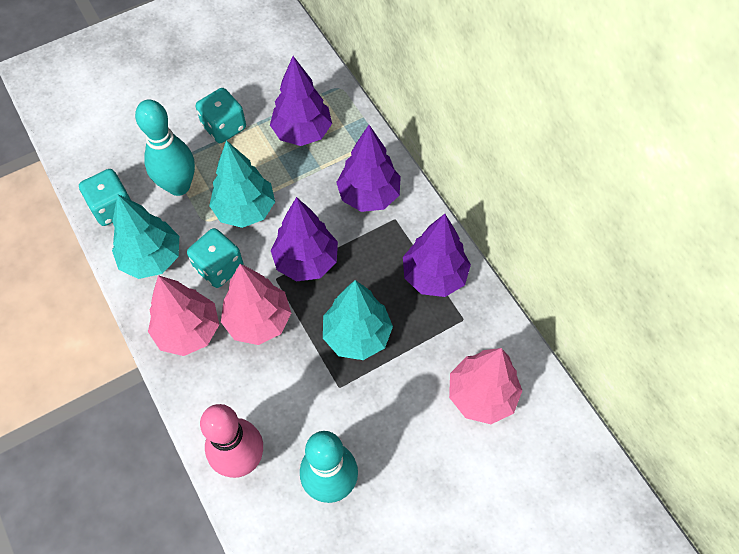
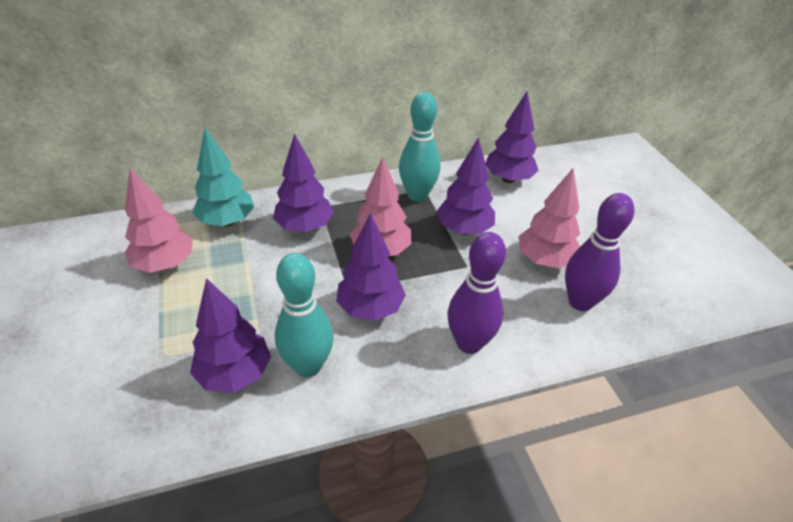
pink bowling pin: 1 -> 0
purple bowling pin: 0 -> 2
purple tree: 4 -> 5
turquoise dice: 3 -> 0
turquoise tree: 3 -> 1

